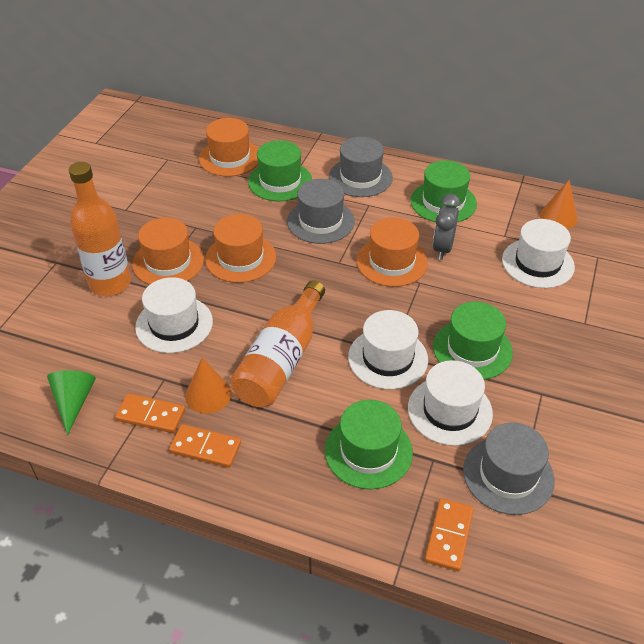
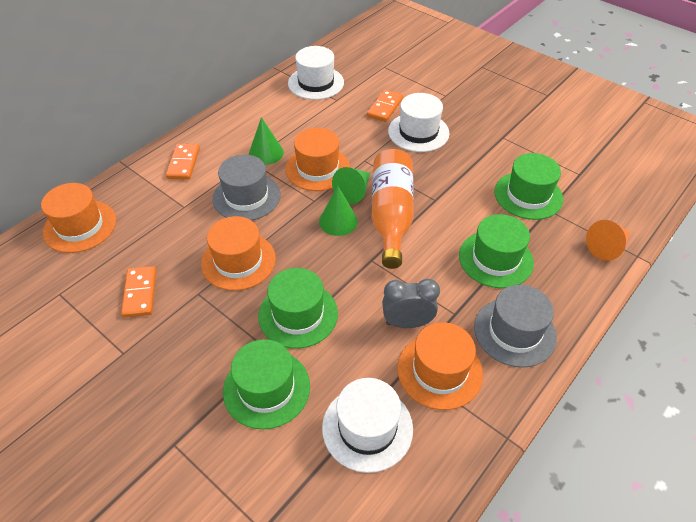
green cone: 1 -> 3
grey hat: 3 -> 2
orange bottle: 2 -> 1
orange cone: 2 -> 1
white hat: 4 -> 3

